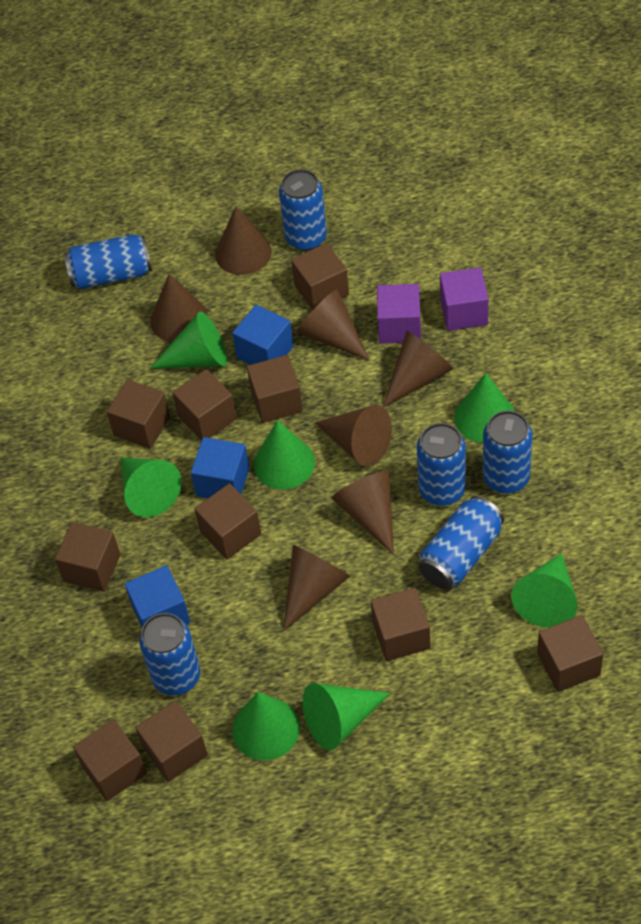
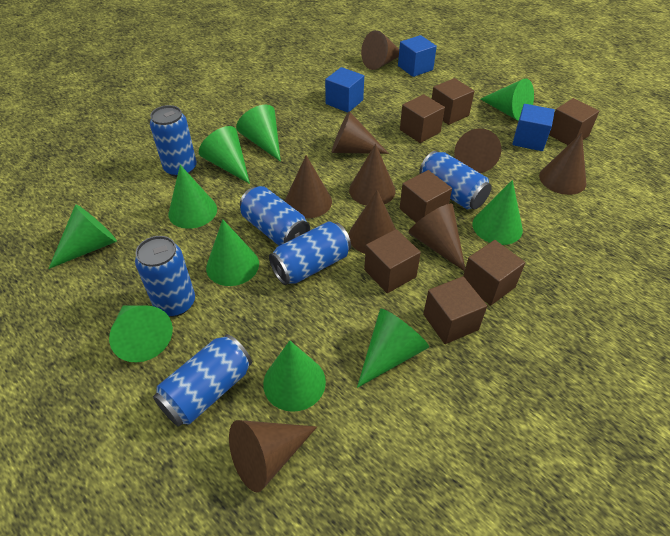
brown cone: 7 -> 9
brown cube: 10 -> 7
green cone: 7 -> 10
purple cube: 2 -> 0

